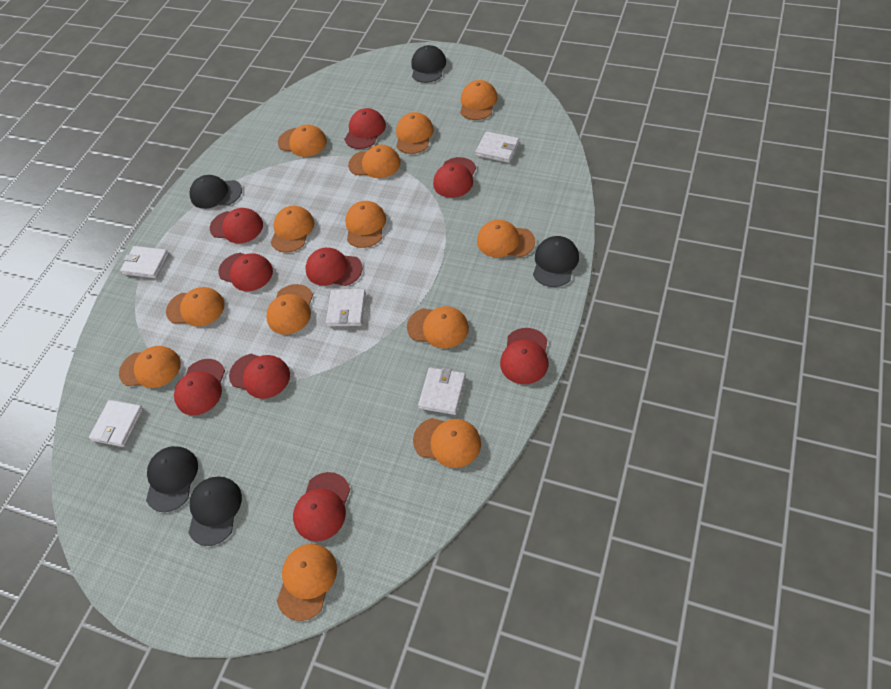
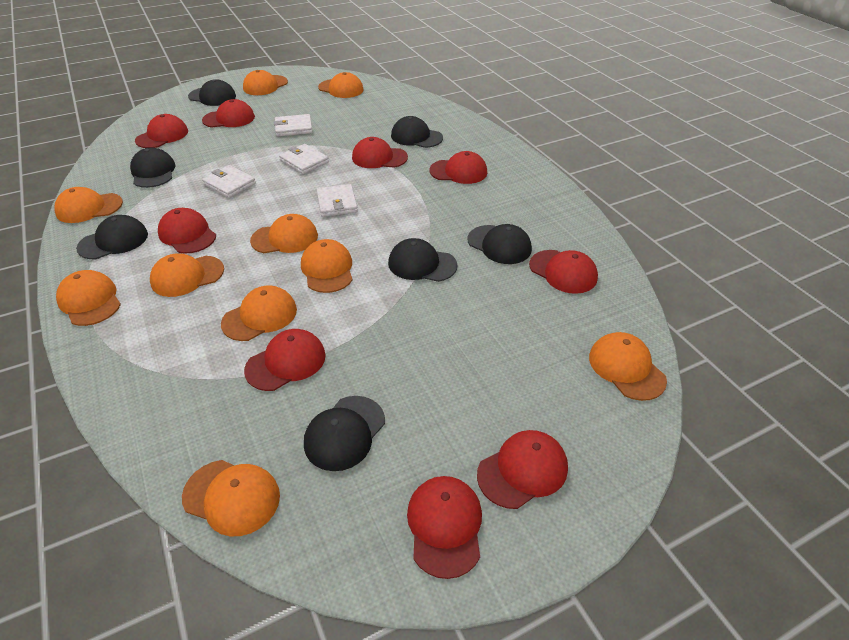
black cap: 5 -> 7
orange cap: 13 -> 10
white wallet: 5 -> 4

